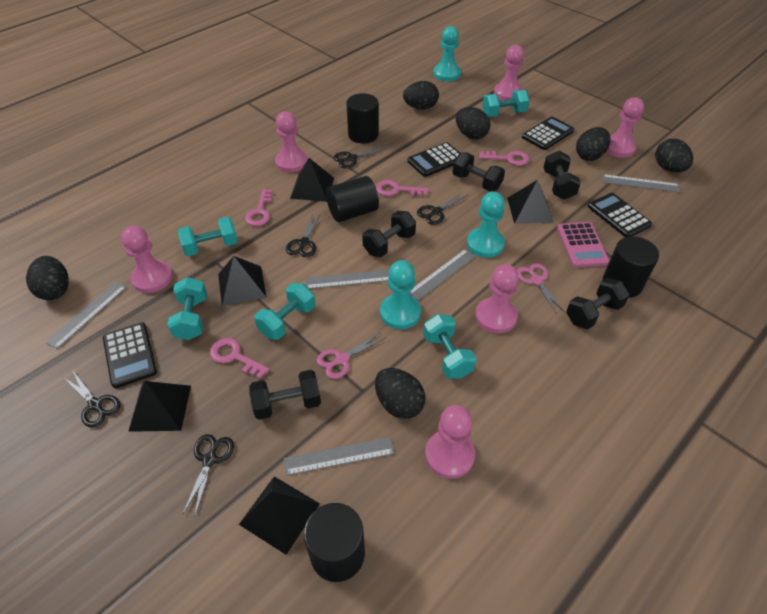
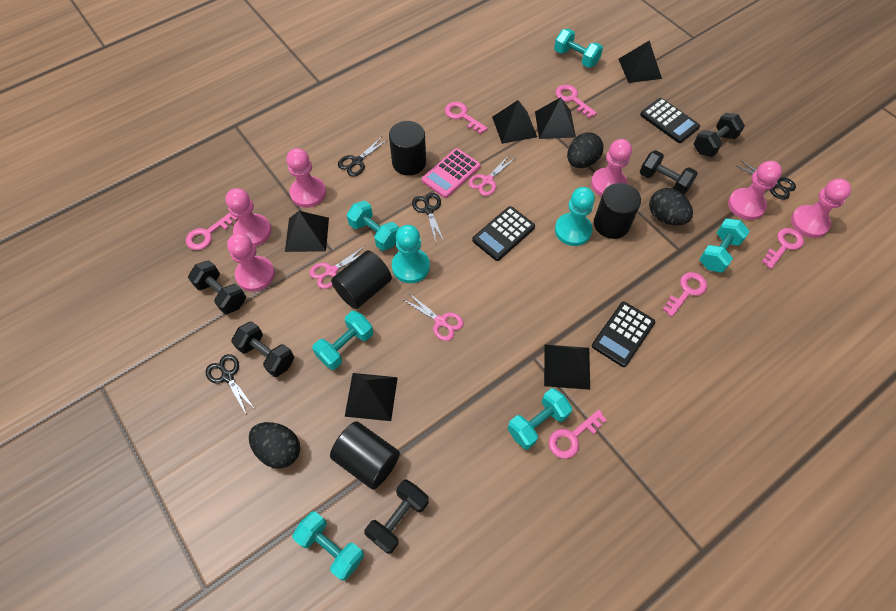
black calculator: 4 -> 3
black egg: 6 -> 3
black pyramid: 5 -> 6
black scissors: 5 -> 4
grey ruler: 5 -> 0
pink key: 4 -> 6
pink scissors: 2 -> 3
turquoise dumbbell: 5 -> 6
turquoise pawn: 3 -> 2

